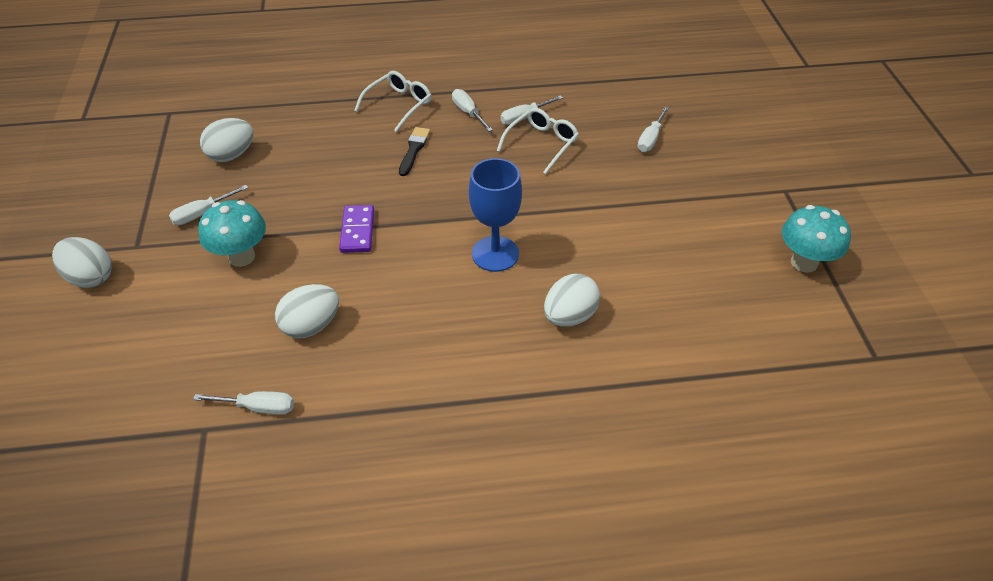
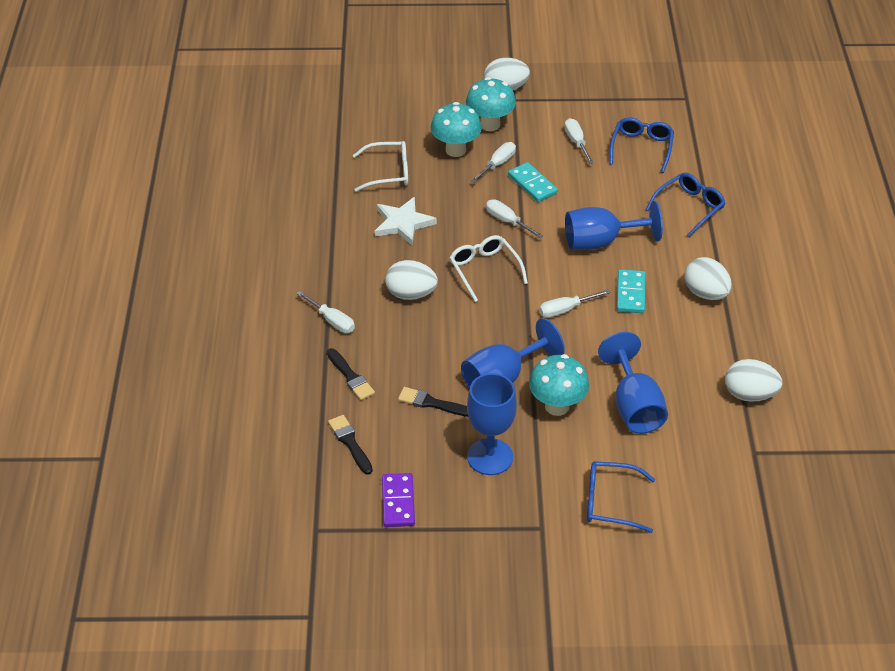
black brush: 1 -> 3
blue glasses: 0 -> 3
blue goblet: 1 -> 4
turquoise domino: 0 -> 2
turquoise mushroom: 2 -> 3
white star: 0 -> 1

